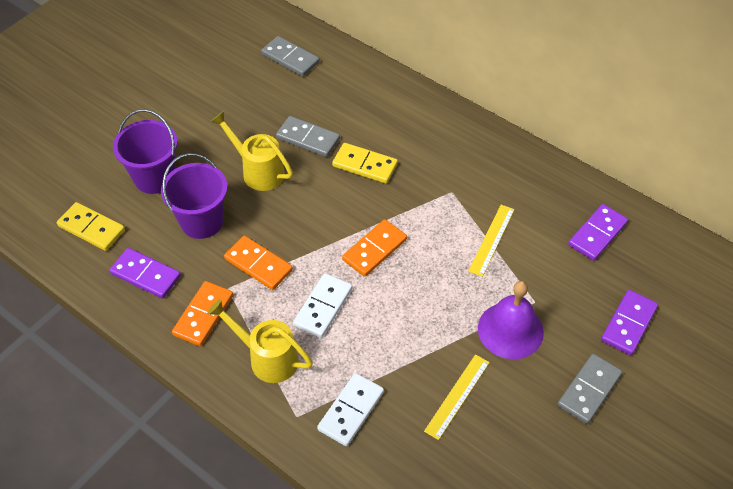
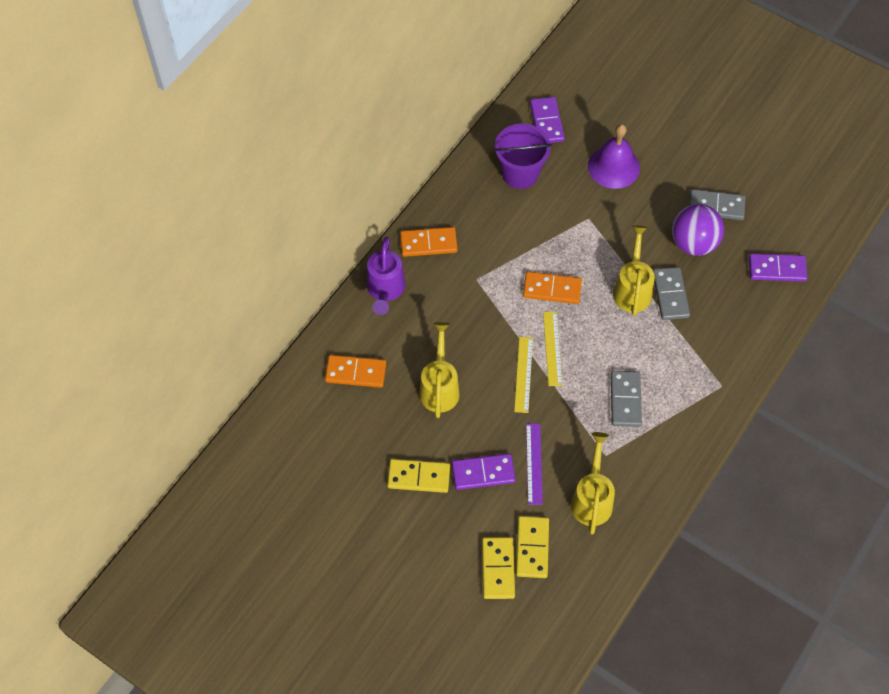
purple ball: 0 -> 1
purple bucket: 2 -> 1
purple ruler: 0 -> 1
purple watering can: 0 -> 1
white domino: 2 -> 0
yellow domino: 2 -> 3
yellow watering can: 2 -> 3

